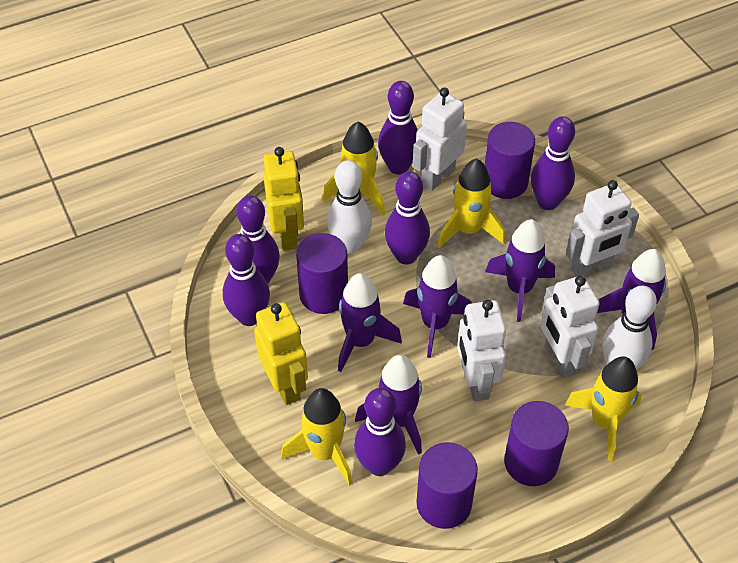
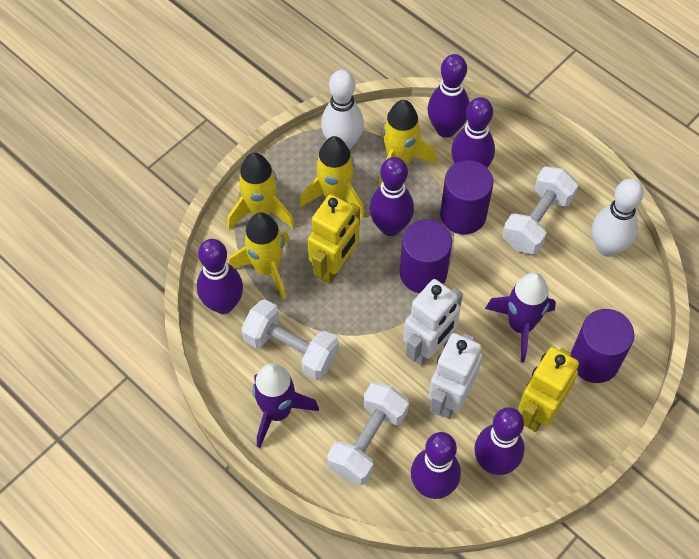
purple cylinder: 4 -> 3
purple rocket: 5 -> 2
white dumbbell: 0 -> 3
white robot: 4 -> 2

